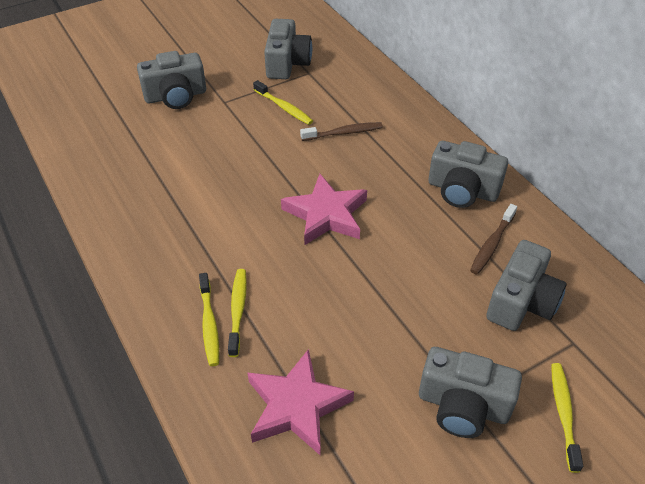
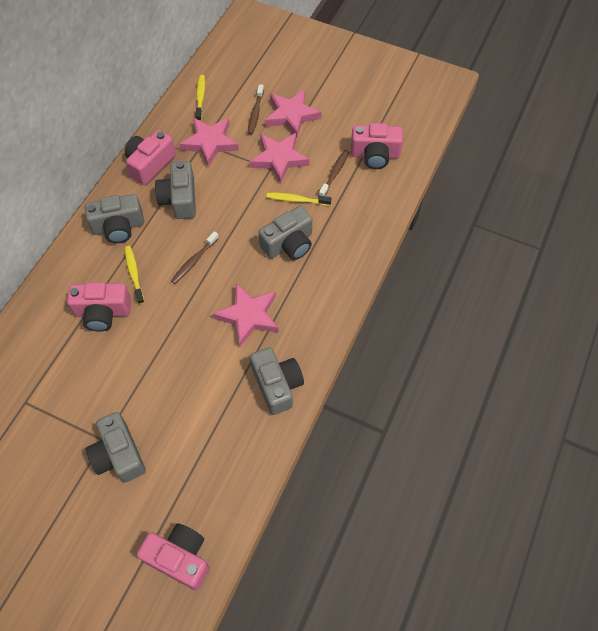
brown toothbrush: 2 -> 3
pink camera: 0 -> 4
pink star: 2 -> 4
yellow toothbrush: 4 -> 3

